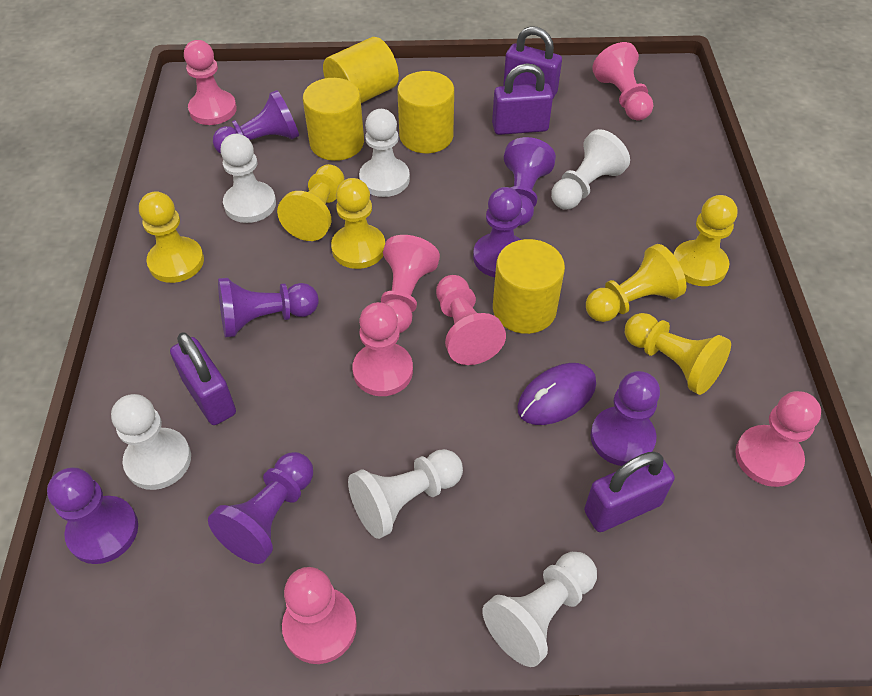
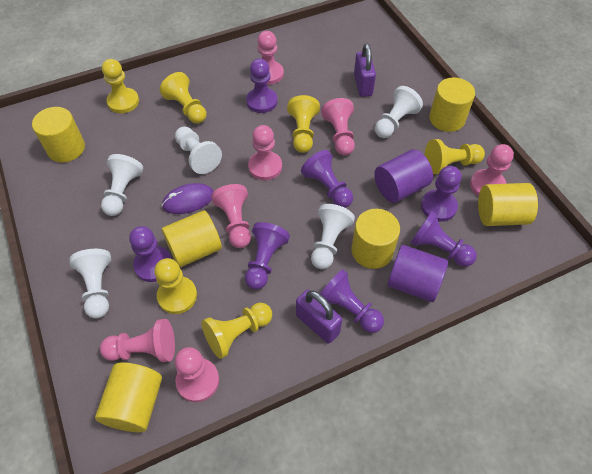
purple cylinder: 0 -> 2
purple padlock: 4 -> 2
white pawn: 6 -> 5
yellow cylinder: 4 -> 6

